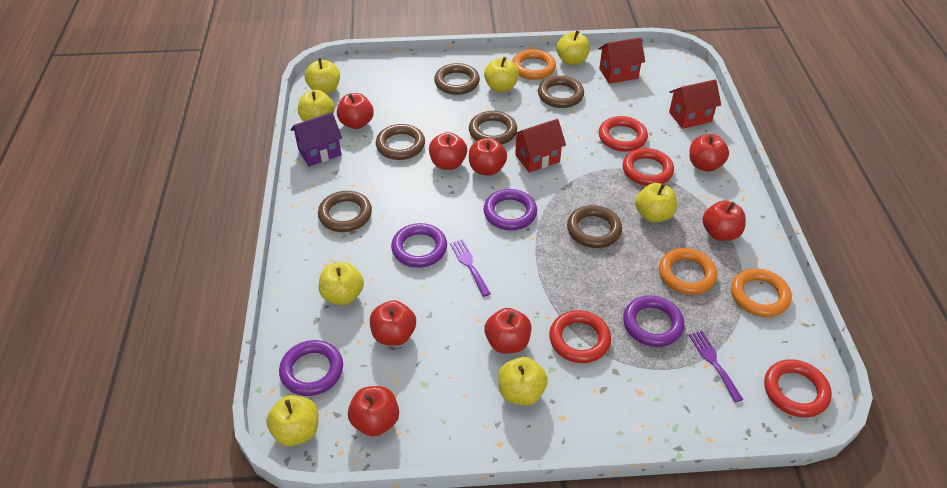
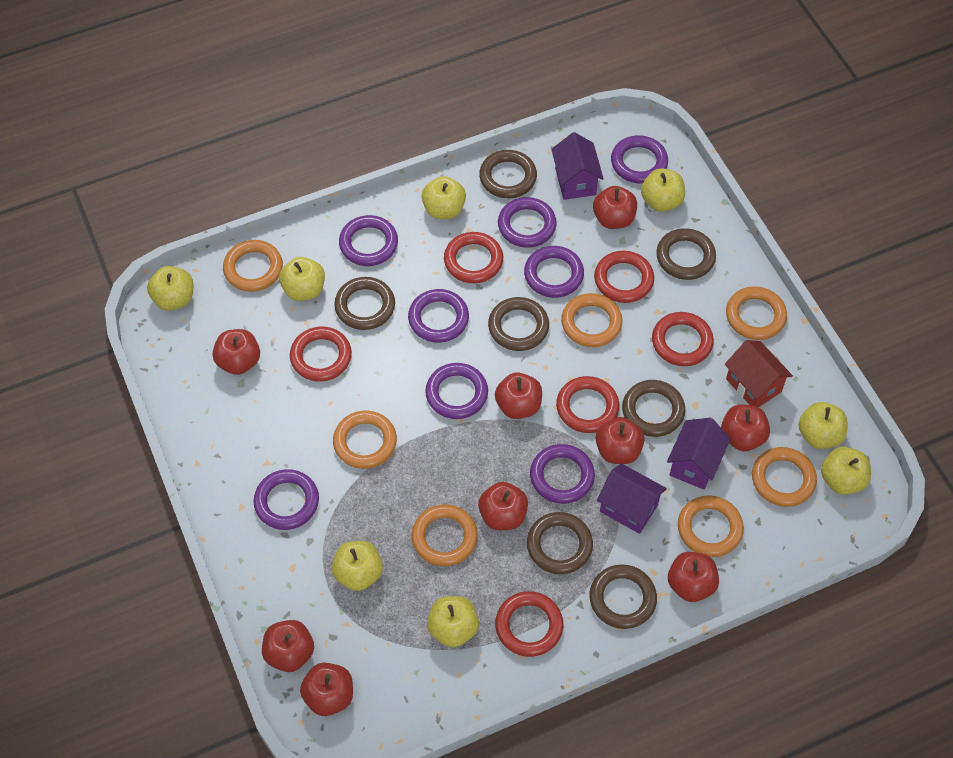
brown ring: 6 -> 7
orange ring: 3 -> 7
purple fork: 2 -> 0
purple house: 1 -> 3
purple ring: 4 -> 8
red apple: 8 -> 9
red house: 3 -> 1
red ring: 4 -> 6

